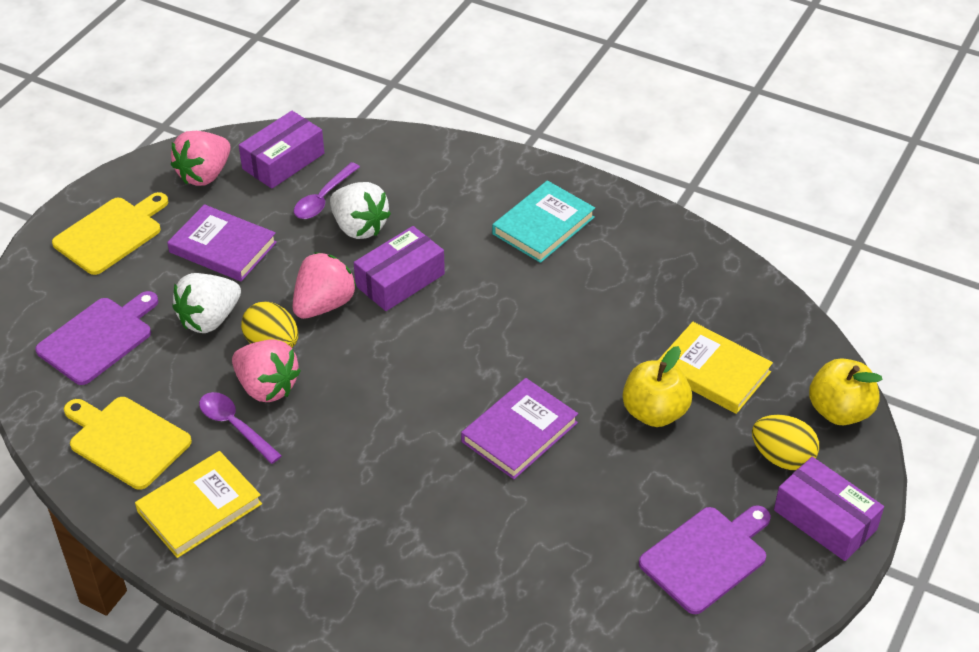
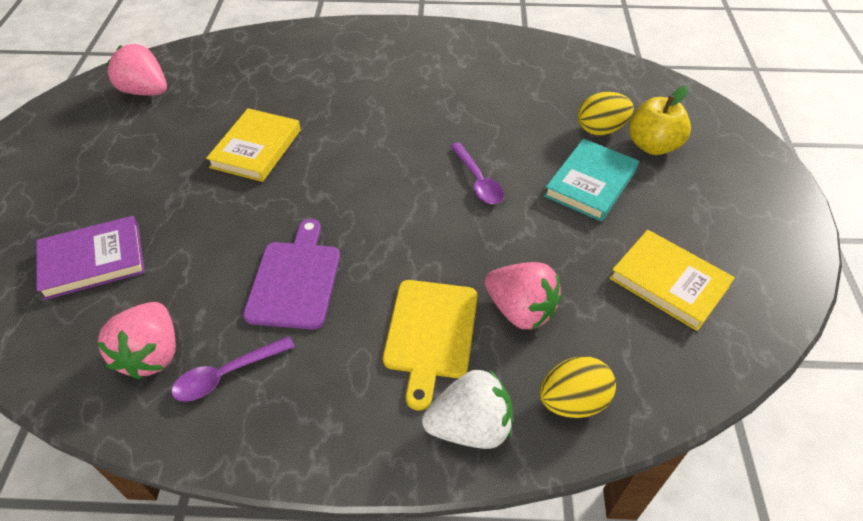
purple book: 2 -> 1
purple box: 3 -> 0
purple cutting board: 2 -> 1
white strawberry: 2 -> 1
yellow apple: 2 -> 1
yellow cutting board: 2 -> 1

